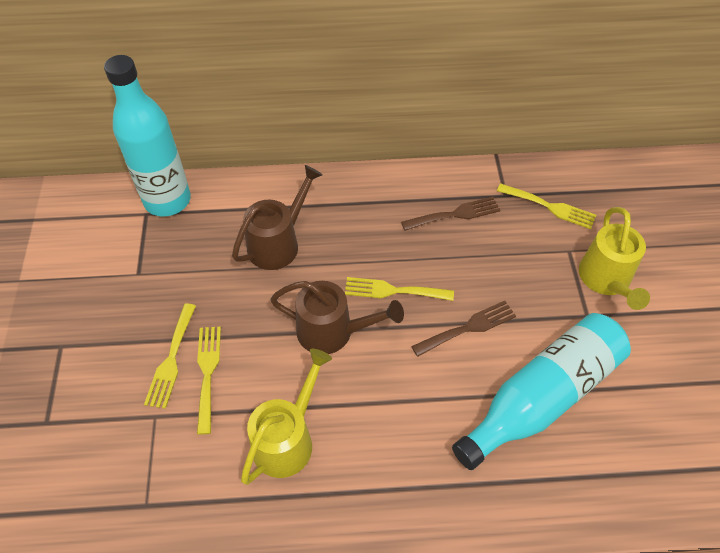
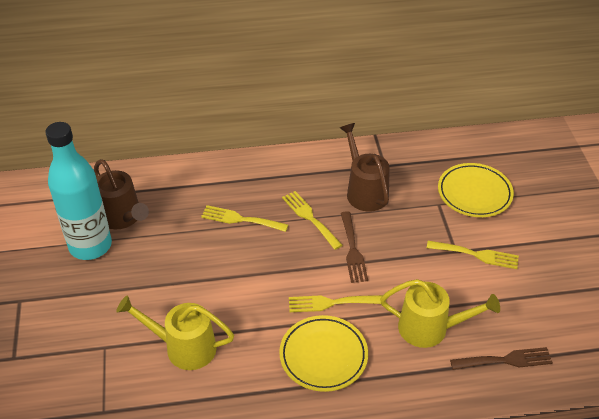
turquoise bottle: 2 -> 1
yellow plate: 0 -> 2

